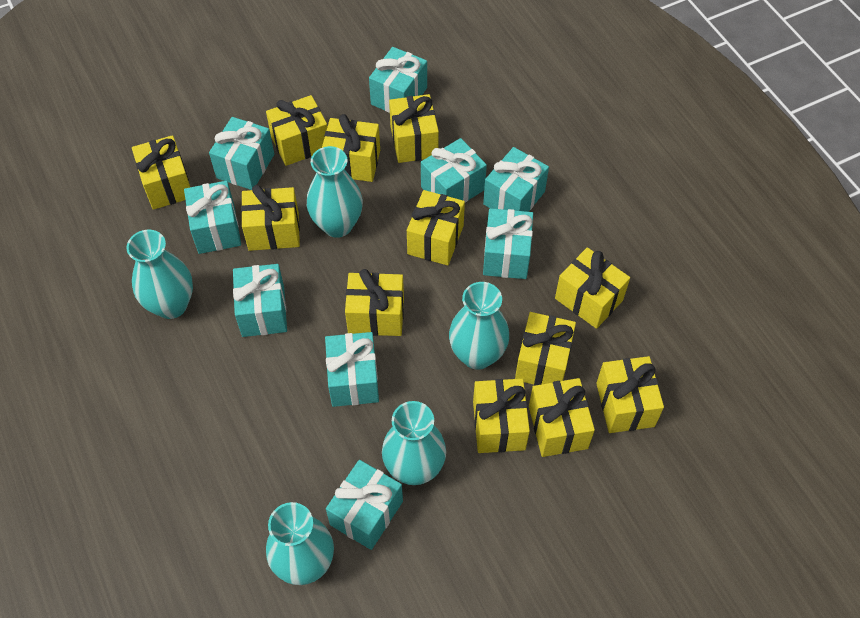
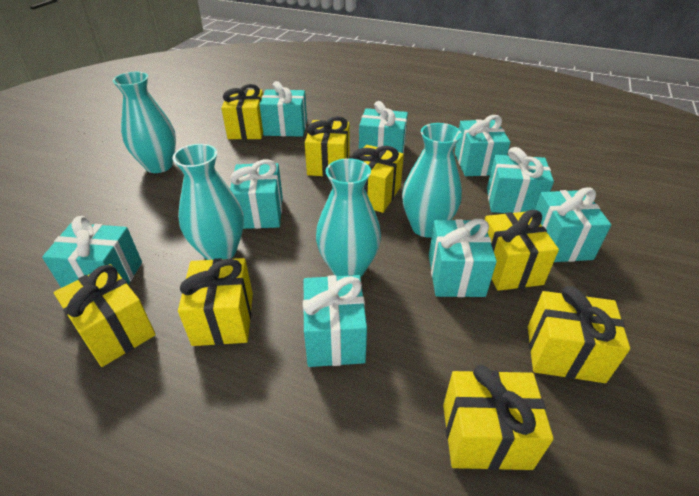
turquoise vase: 5 -> 4
yellow gift: 12 -> 8

